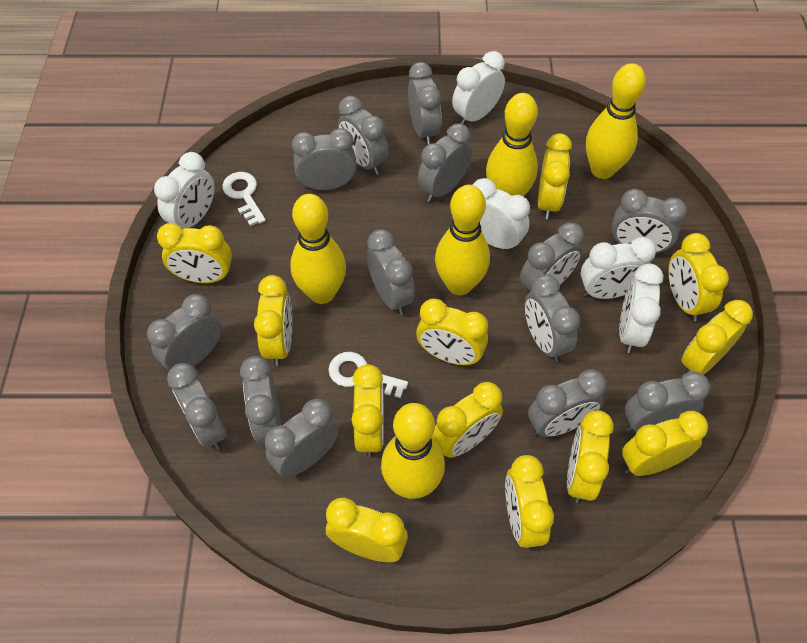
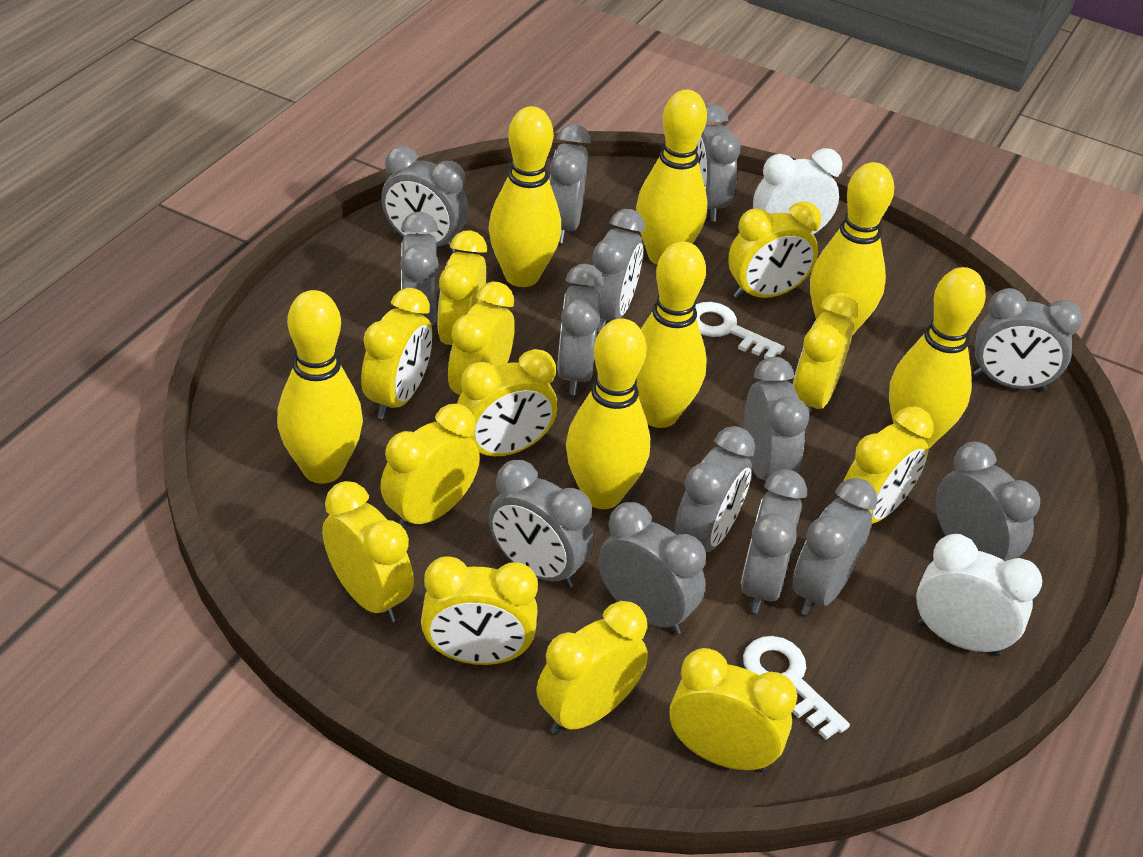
white clock: 5 -> 2
yellow bowling pin: 5 -> 7

